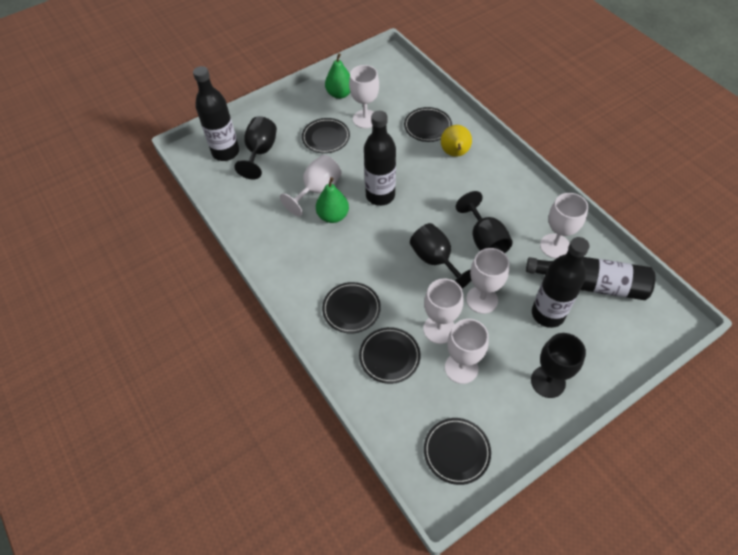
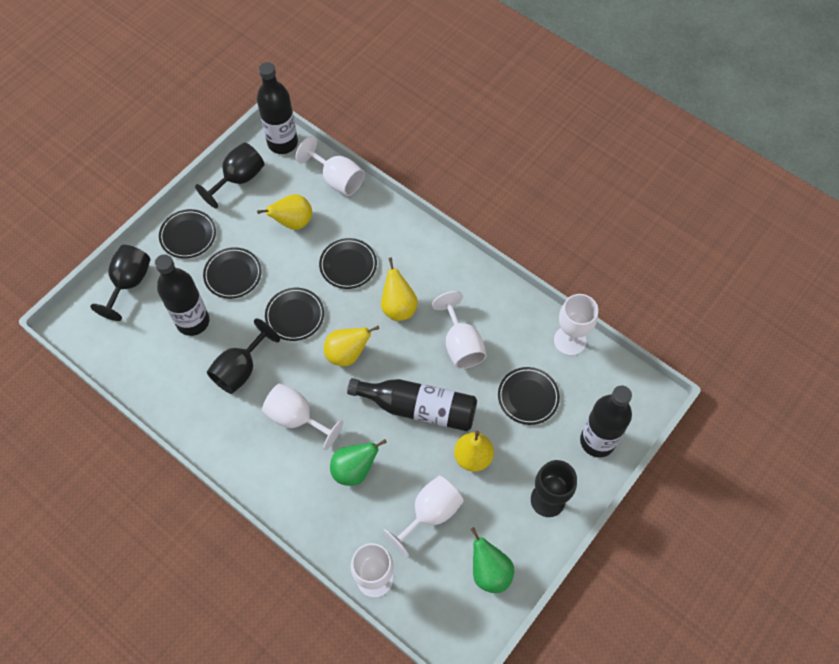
yellow pear: 1 -> 4

